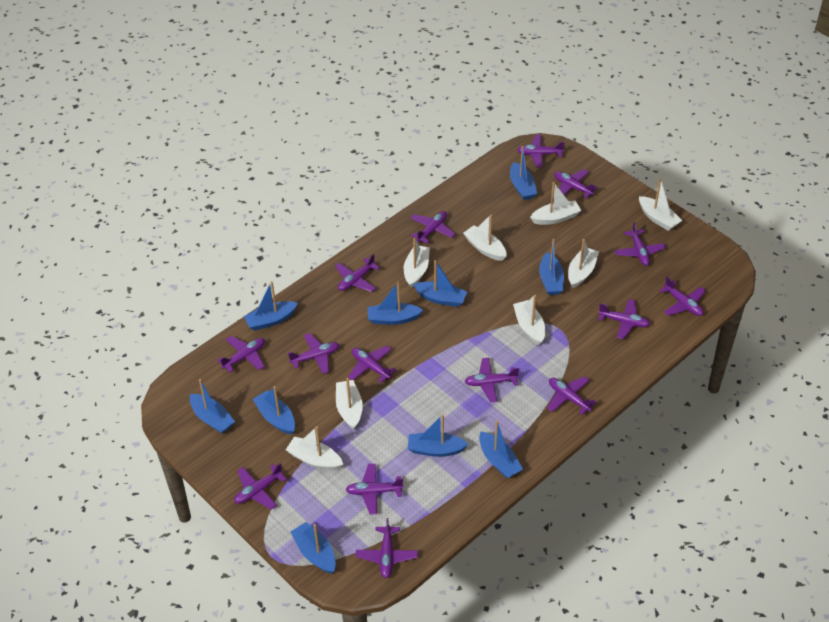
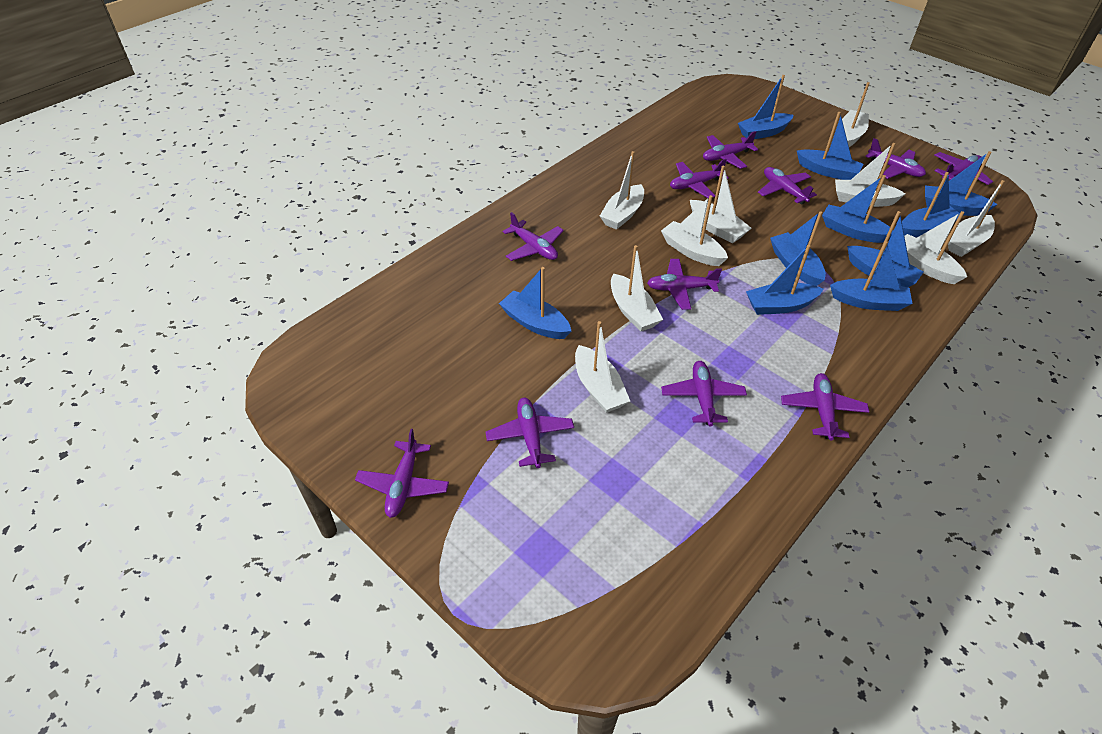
purple plane: 15 -> 11
white boat: 8 -> 9

